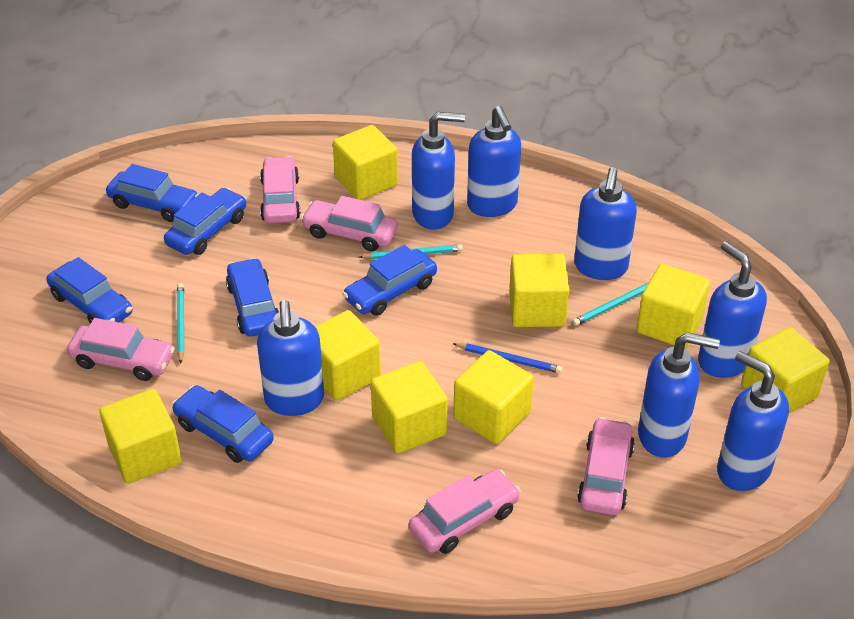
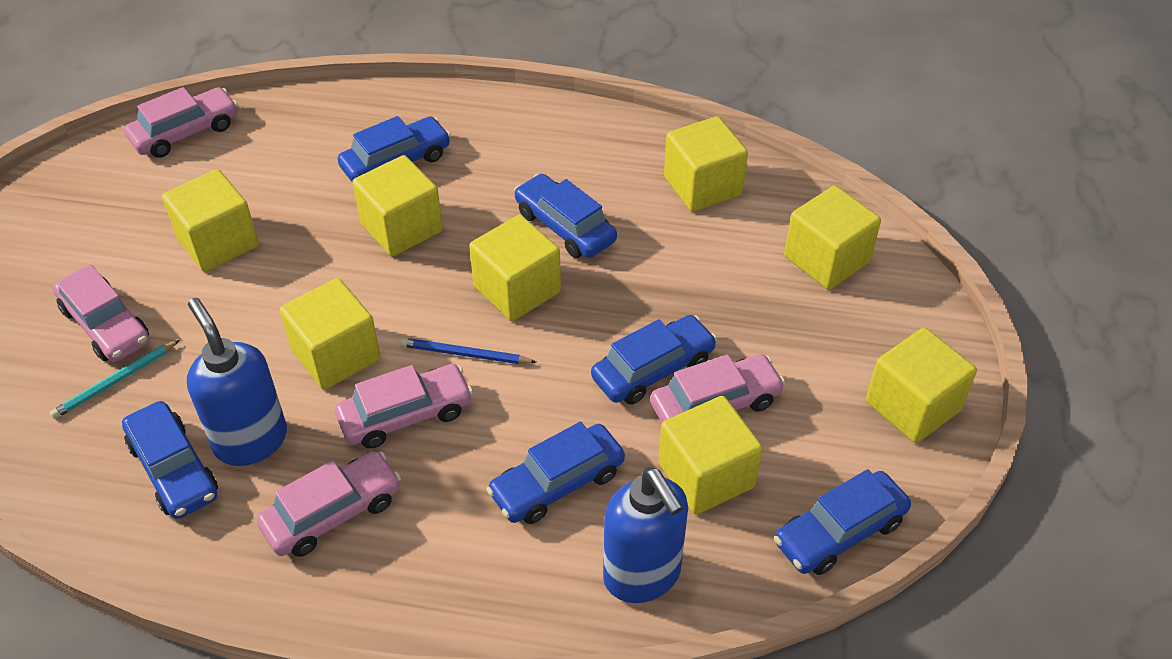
blue soap dispenser: 7 -> 2
turquoise pencil: 3 -> 1

